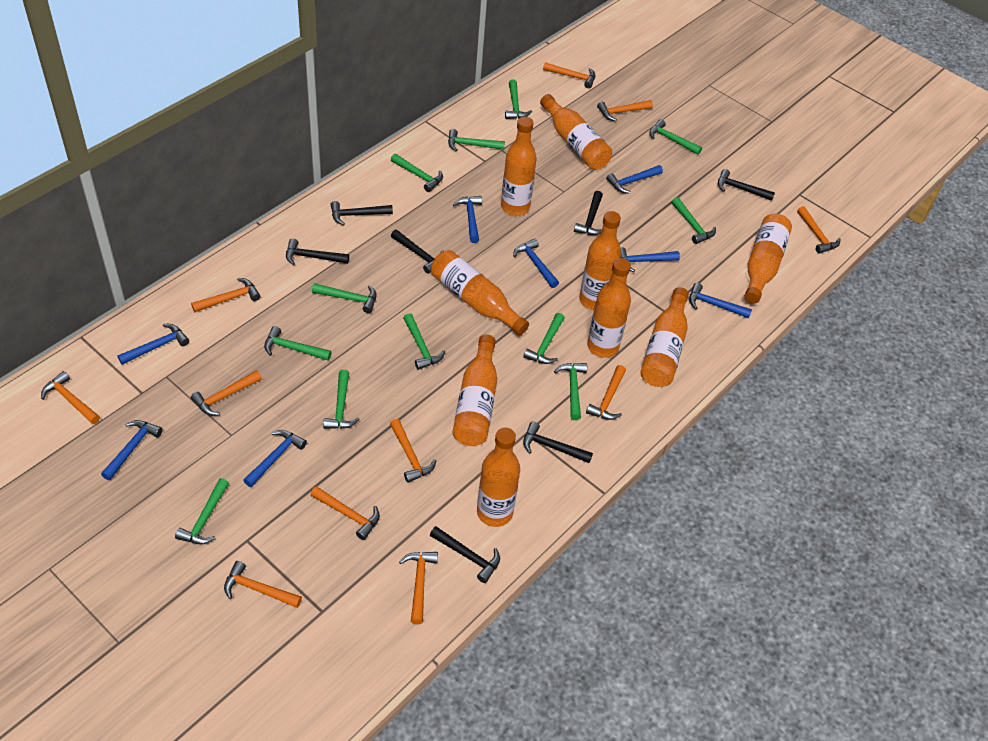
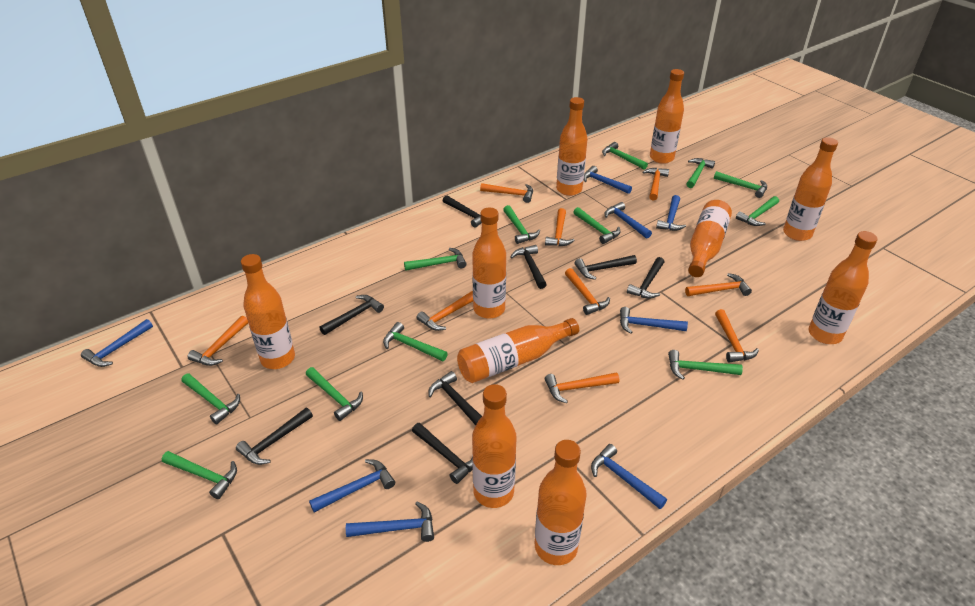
black hammer: 7 -> 8
orange bottle: 9 -> 10
orange hammer: 11 -> 9

